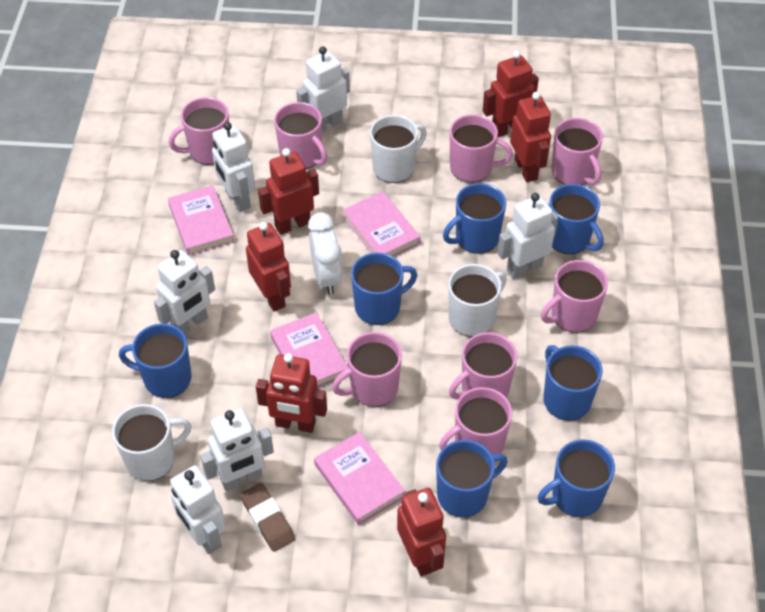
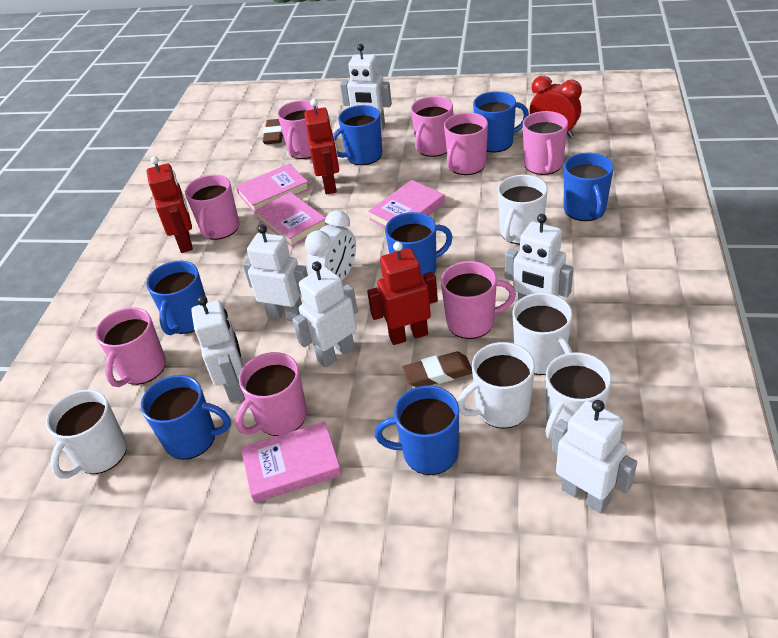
brown eraser: 1 -> 2
red clock: 0 -> 1
red robot: 6 -> 3
white mug: 3 -> 5

